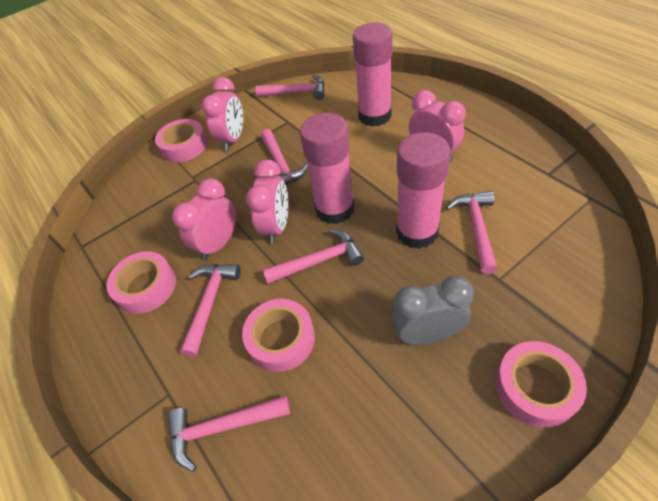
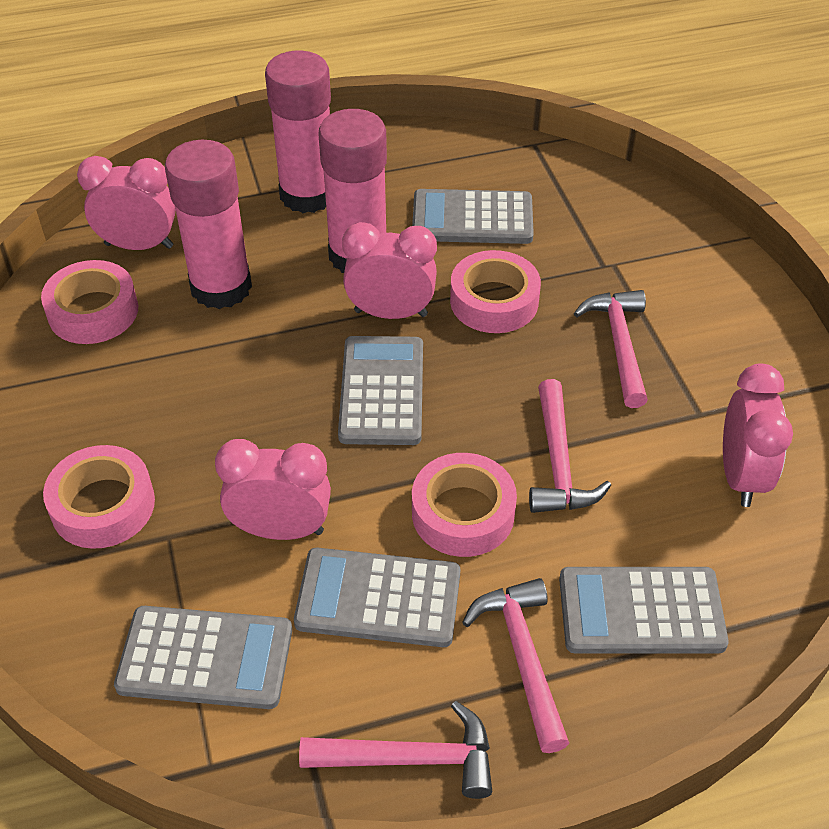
grey calculator: 0 -> 5
grey clock: 1 -> 0
pink hammer: 6 -> 4

